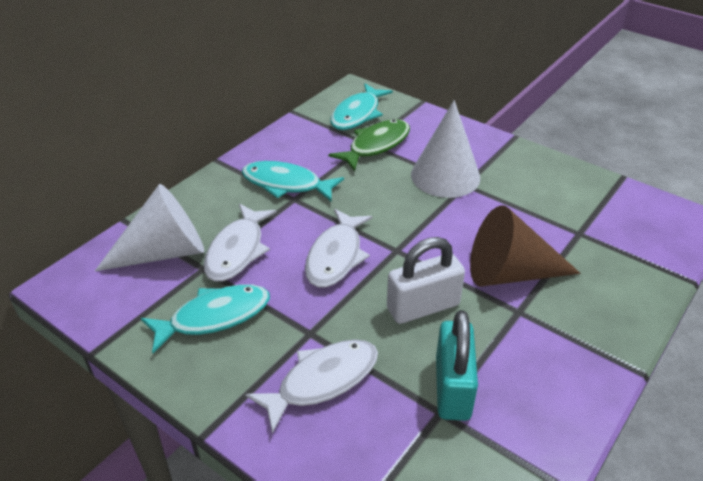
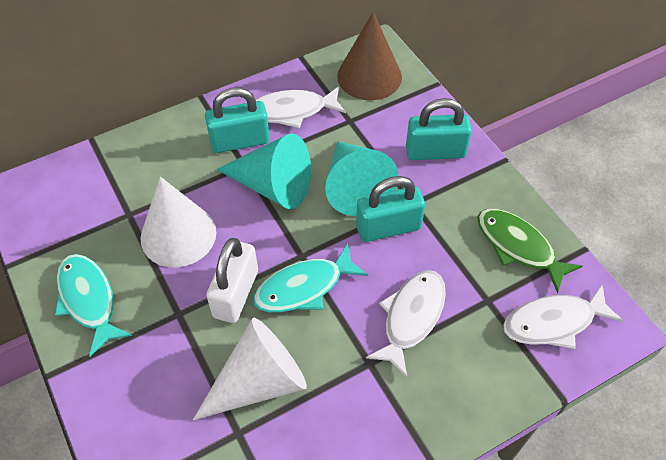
turquoise cone: 0 -> 2
turquoise fish: 3 -> 2
turquoise padlock: 1 -> 3

